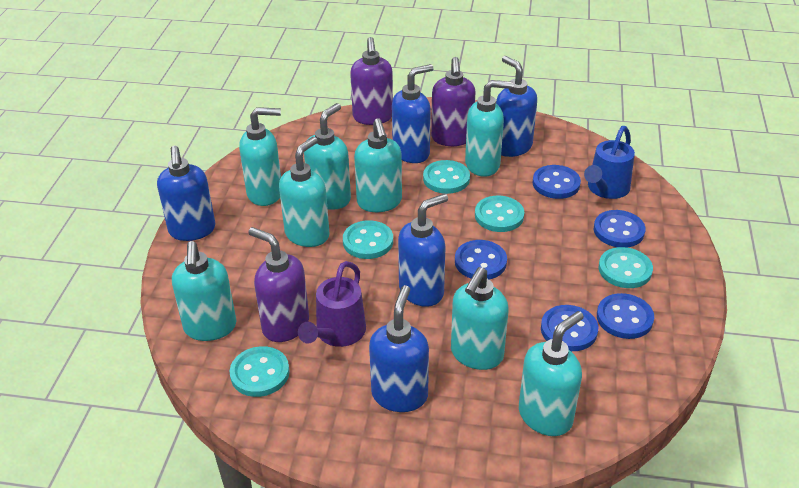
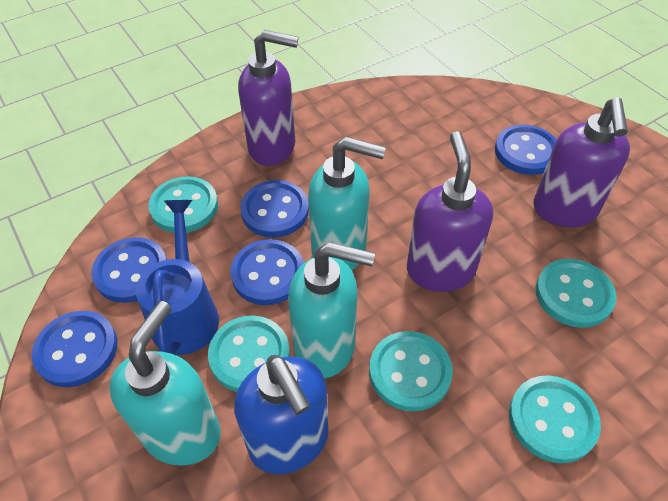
blue soap dispenser: 5 -> 1
purple watering can: 1 -> 0
turquoise soap dispenser: 8 -> 3

